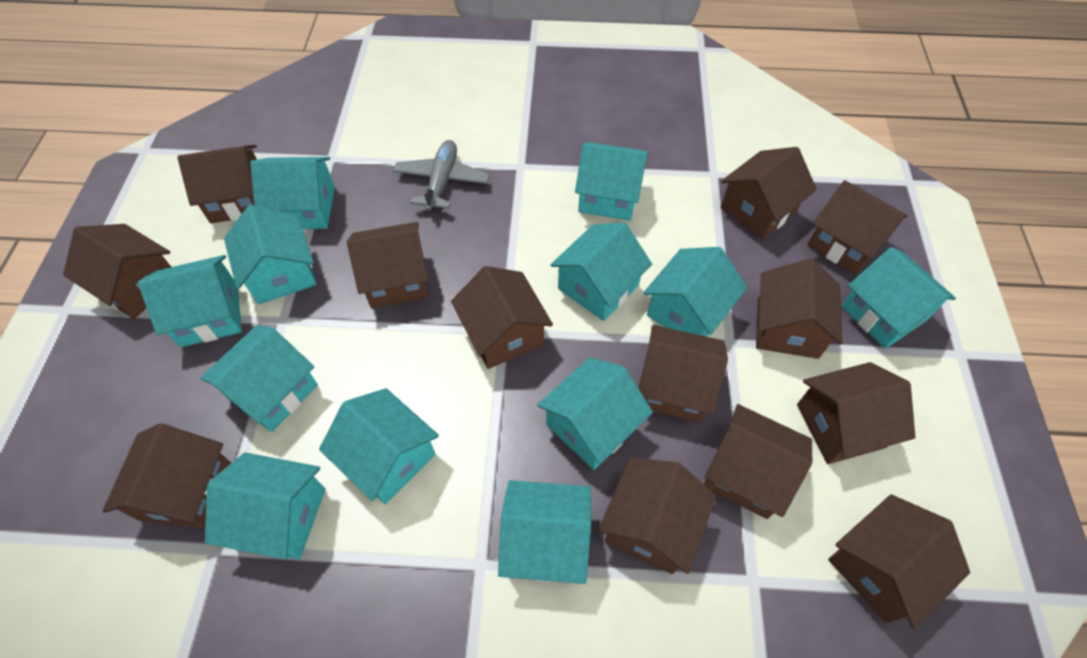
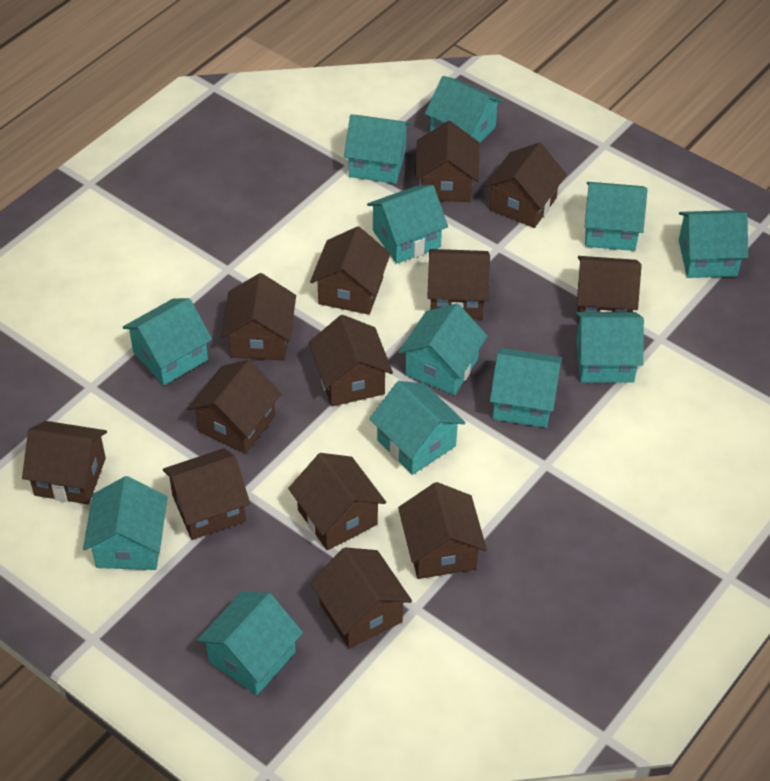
grey plane: 1 -> 0

